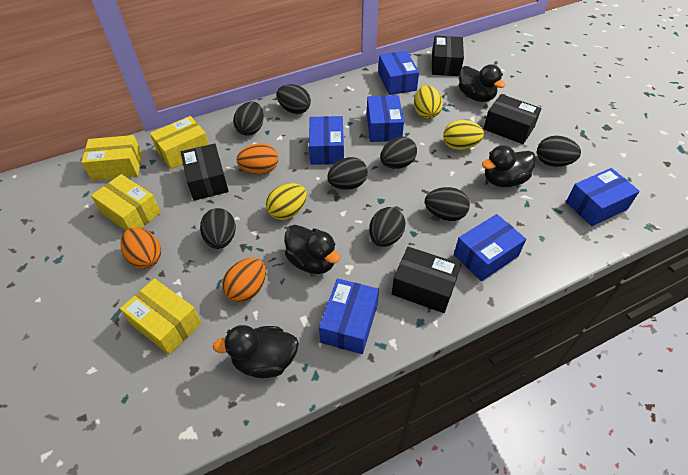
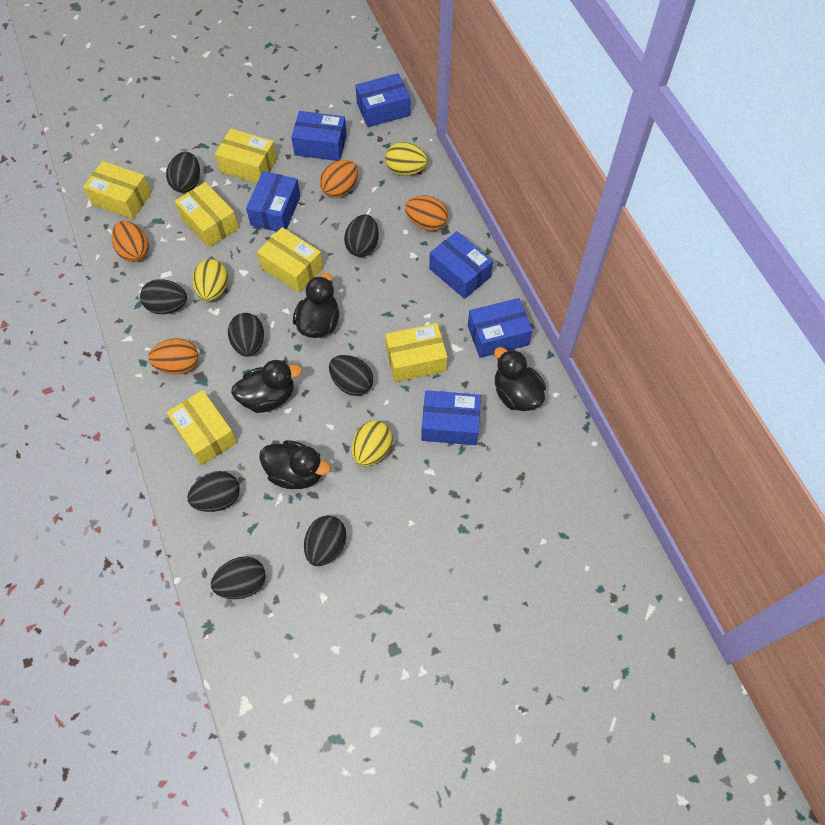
black box: 4 -> 0
orange egg: 3 -> 4
yellow box: 4 -> 6

